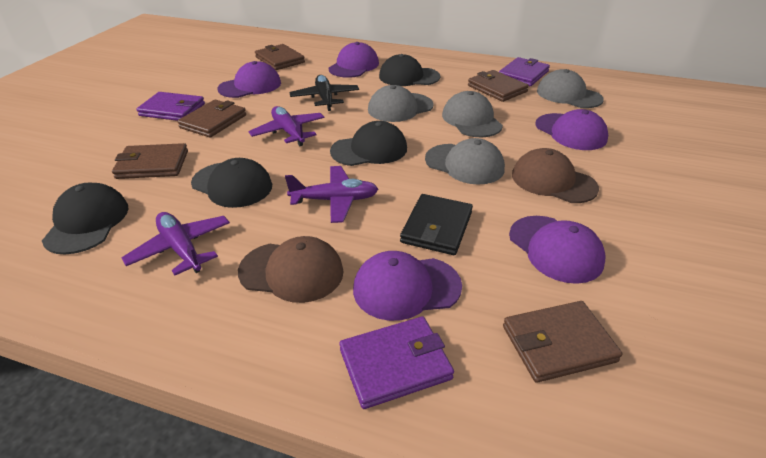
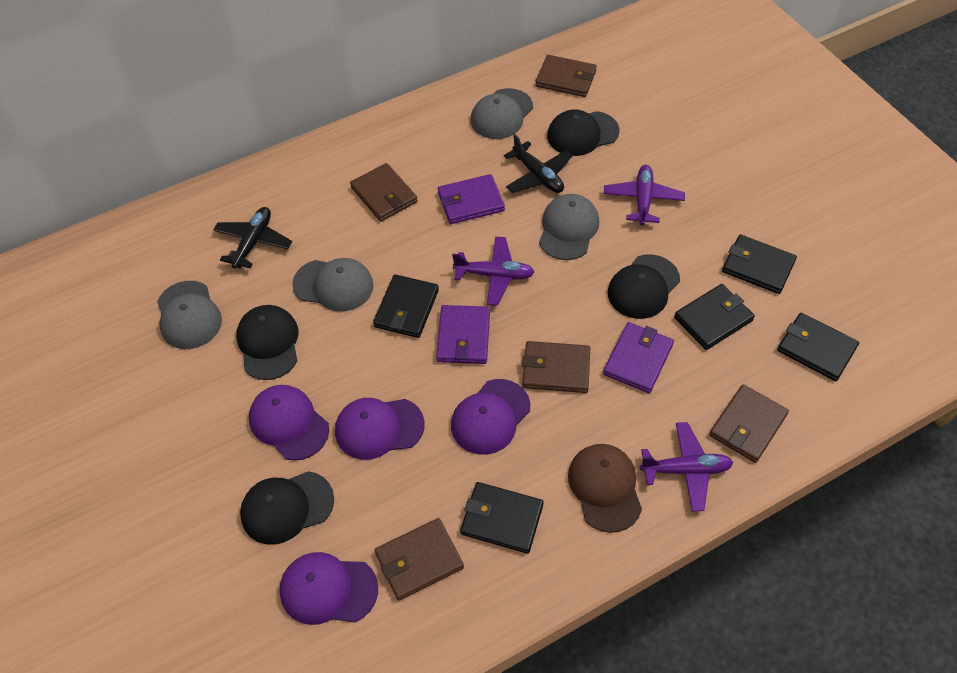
black plane: 1 -> 2
black wallet: 1 -> 5
brown cap: 2 -> 1
purple cap: 5 -> 4

